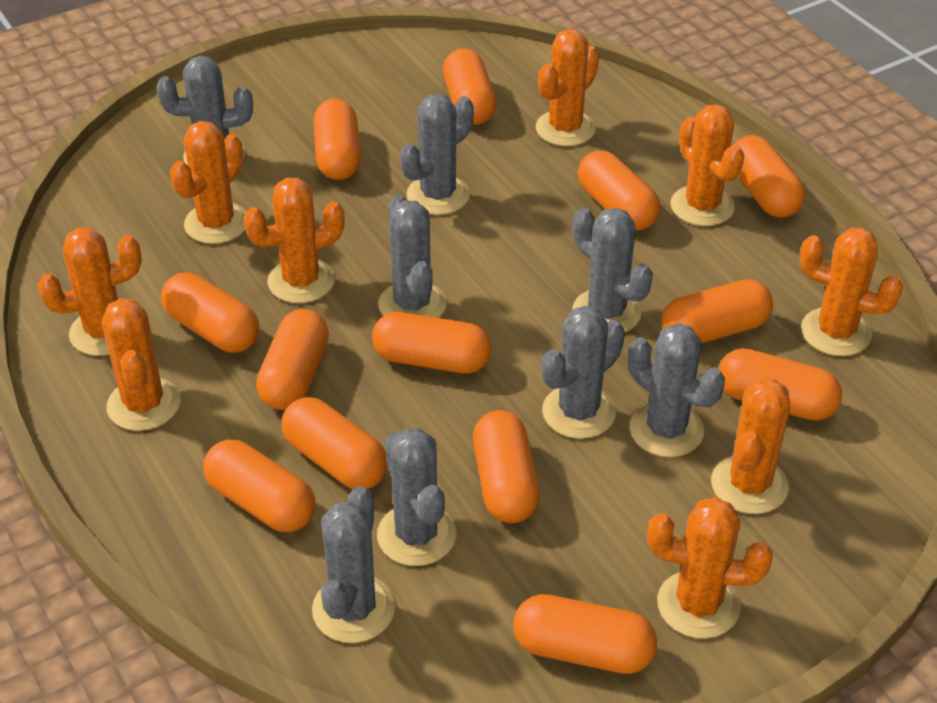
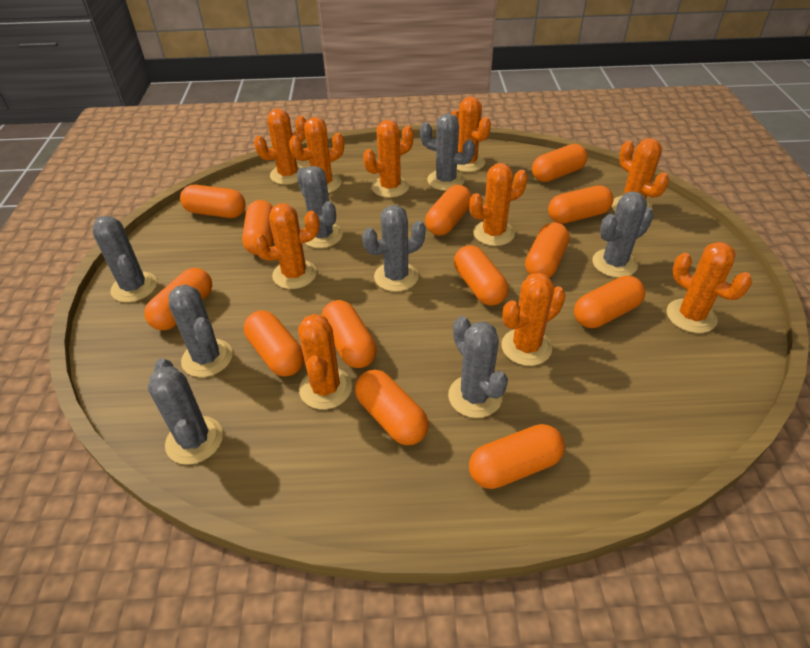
orange cactus: 9 -> 10

